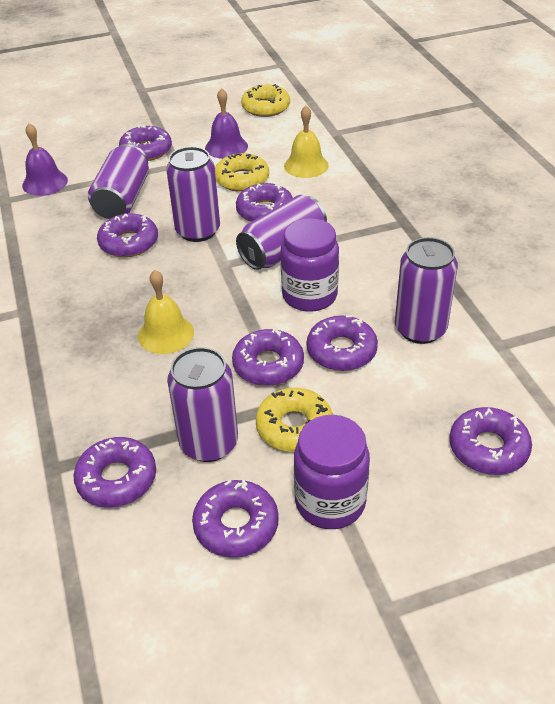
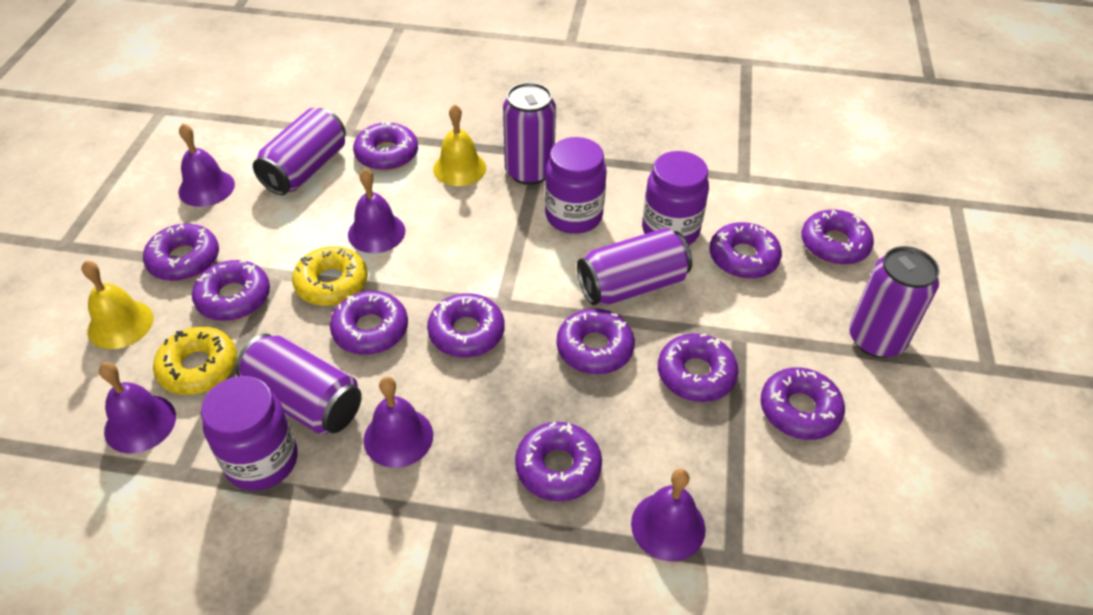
purple bell: 2 -> 5
purple donut: 8 -> 11
purple jar: 2 -> 3
yellow donut: 3 -> 2

